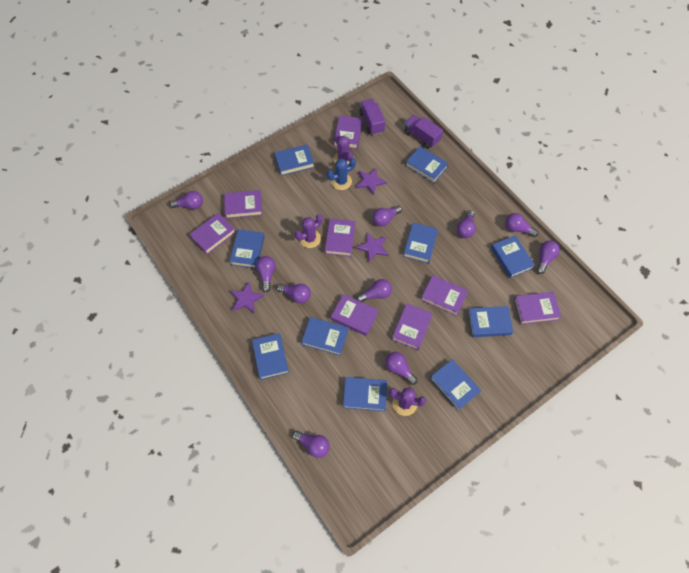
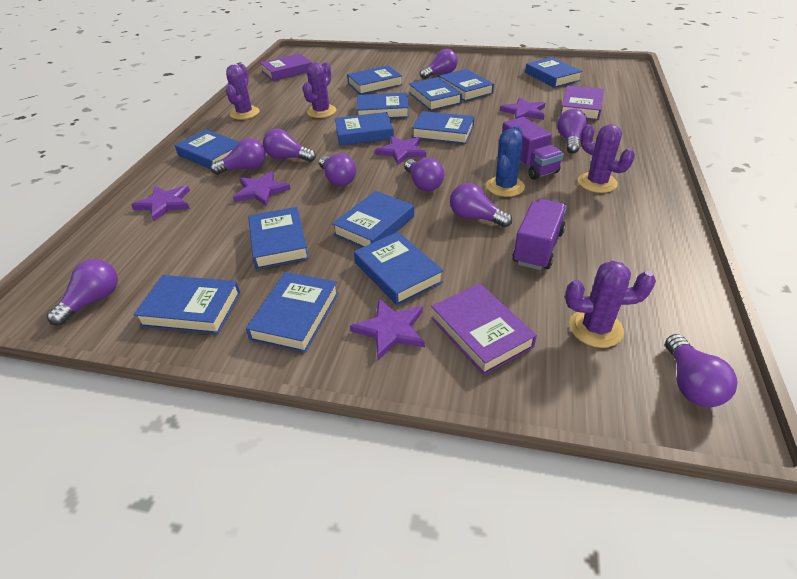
blue book: 10 -> 13
purple book: 8 -> 3
purple cactus: 3 -> 4
purple light bulb: 10 -> 9
purple star: 3 -> 5

